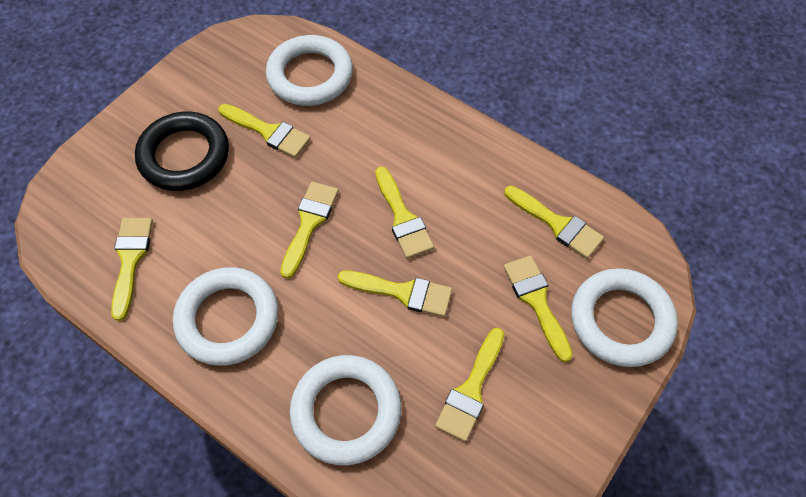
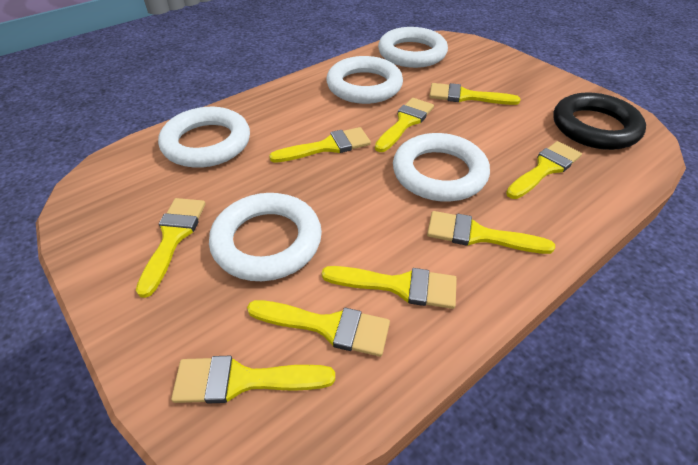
white ring: 4 -> 5
yellow brush: 8 -> 9

